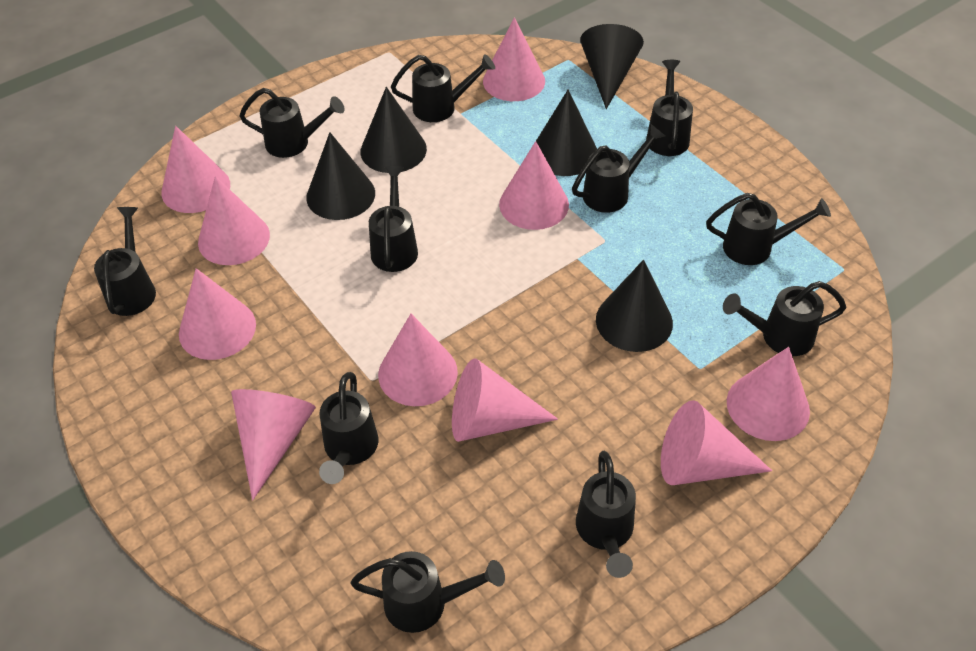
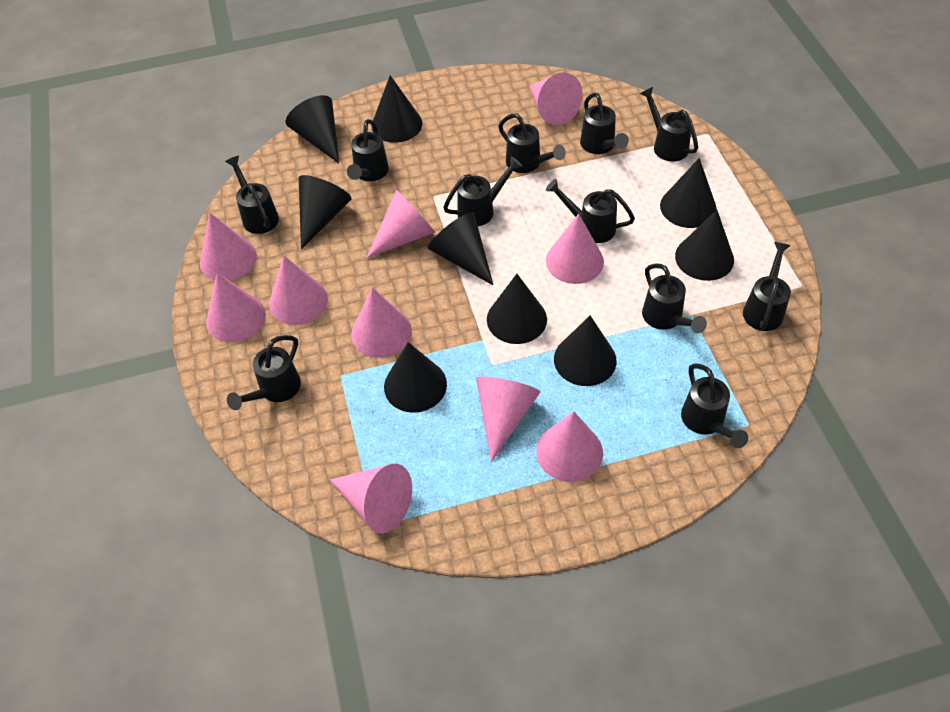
black cone: 5 -> 9

